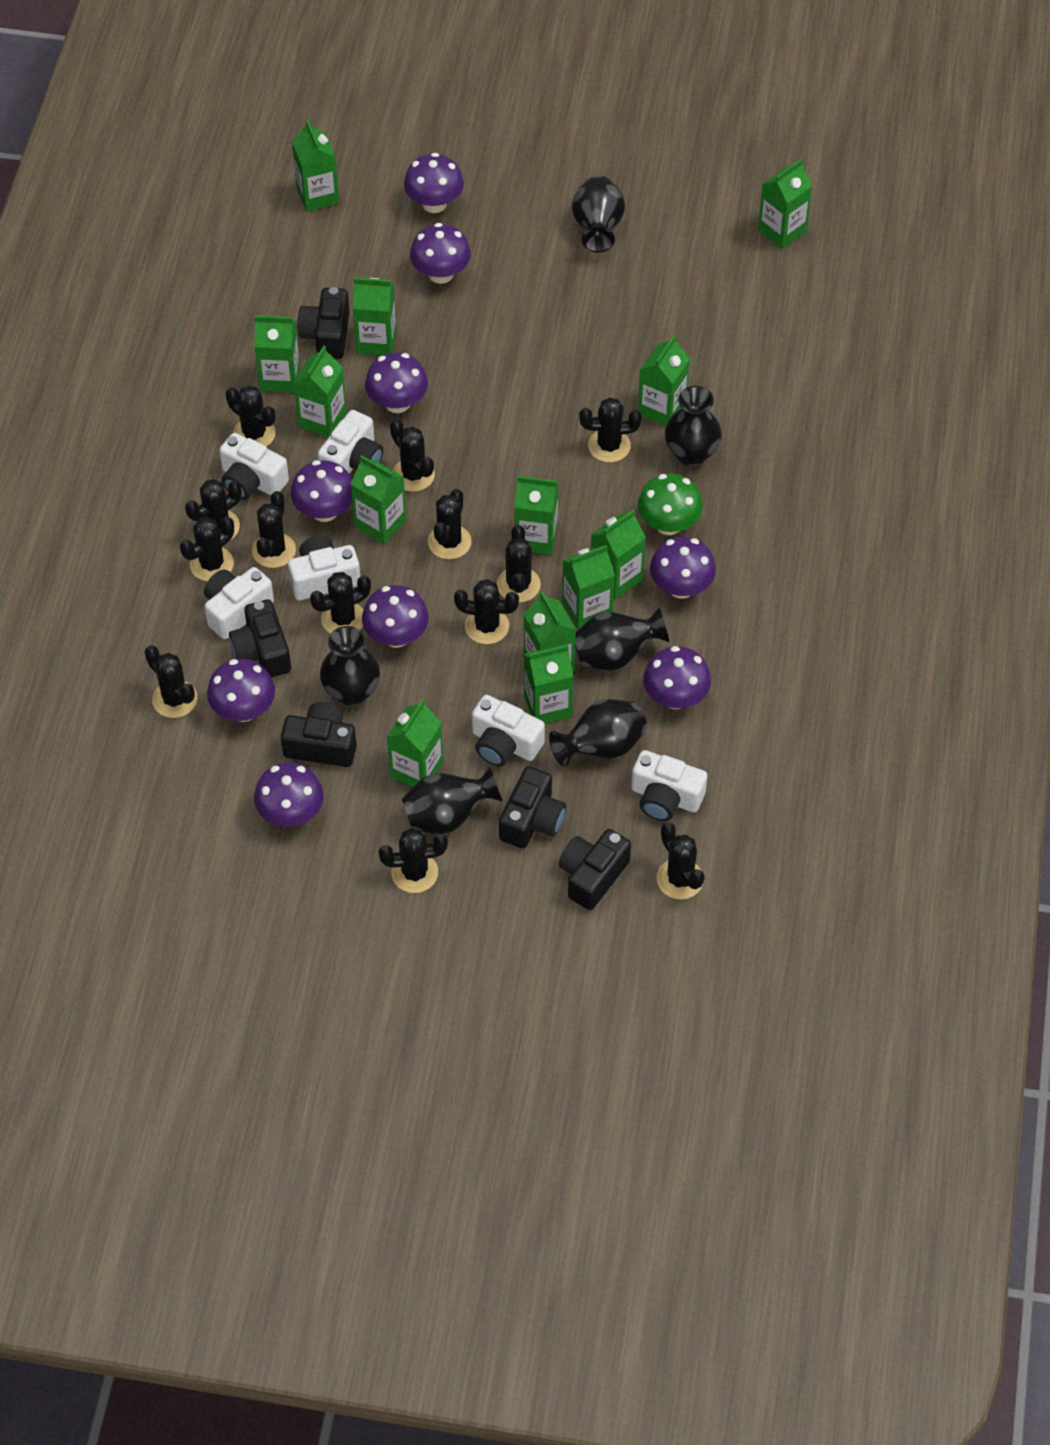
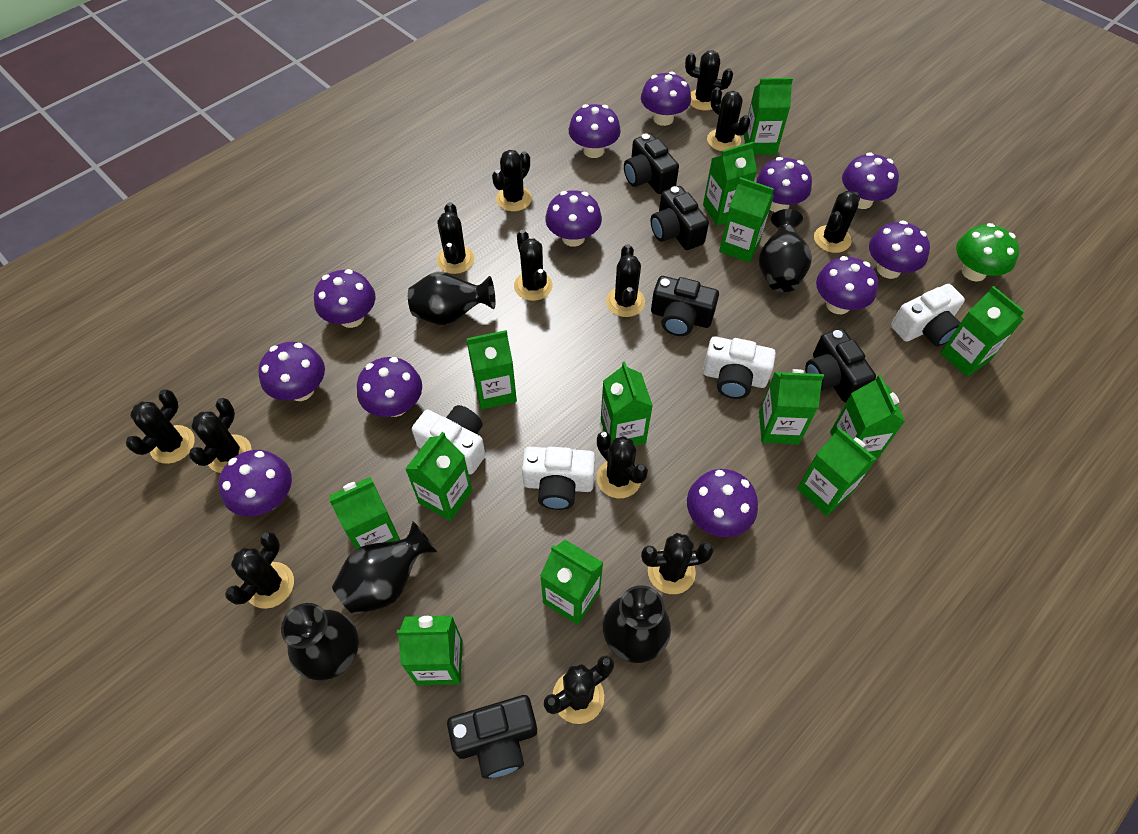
black vase: 6 -> 5
purple mushroom: 9 -> 12
white camera: 6 -> 4

